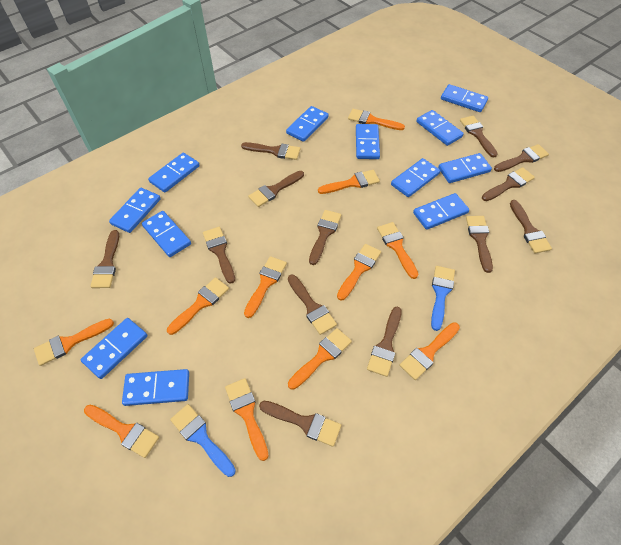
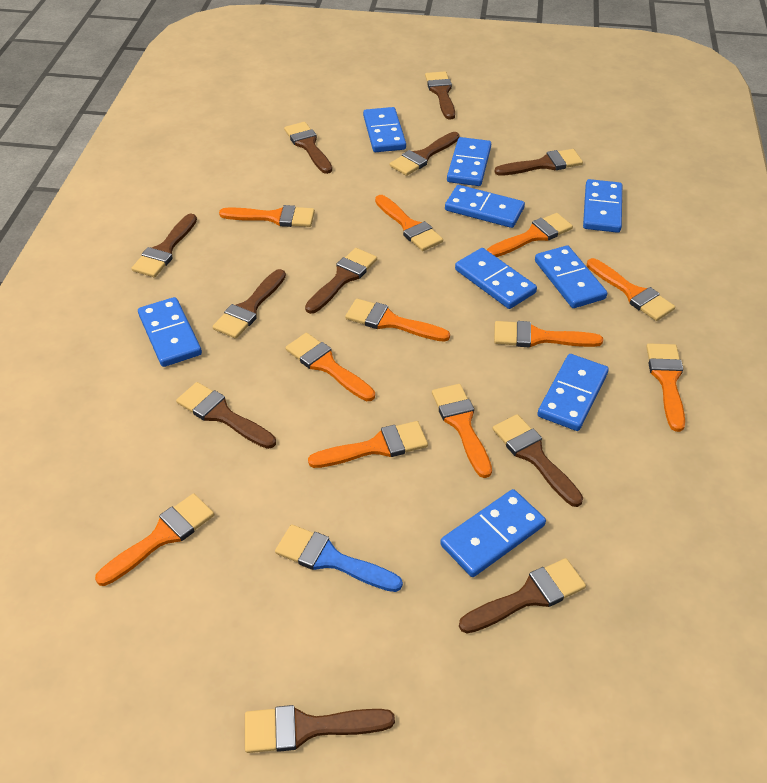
blue brush: 2 -> 1
blue domino: 12 -> 9
brown brush: 13 -> 11

